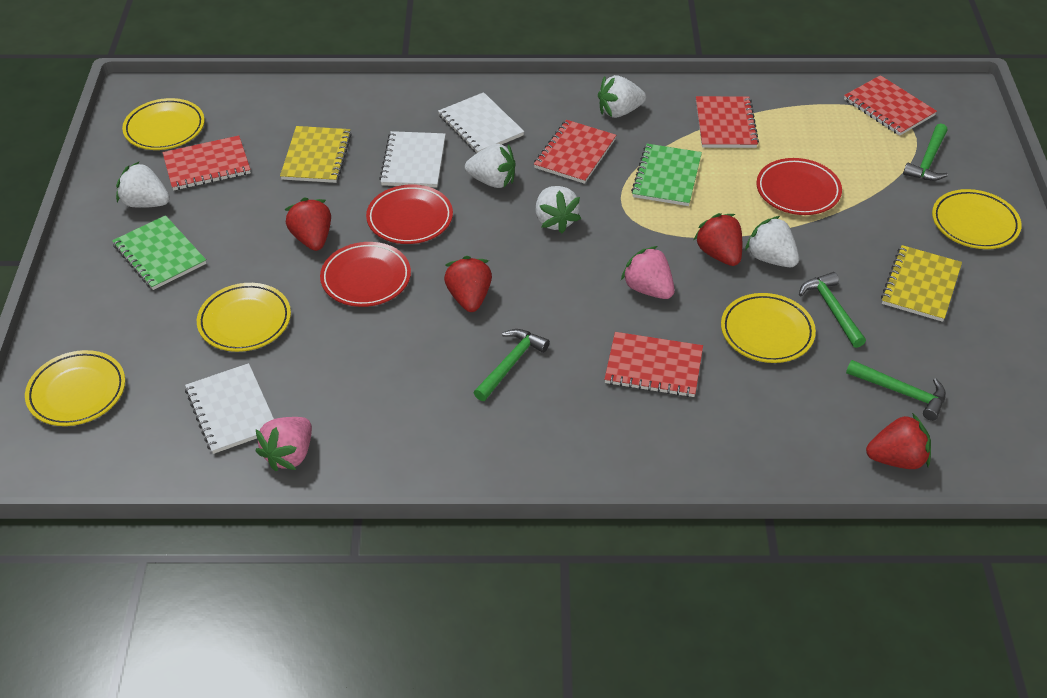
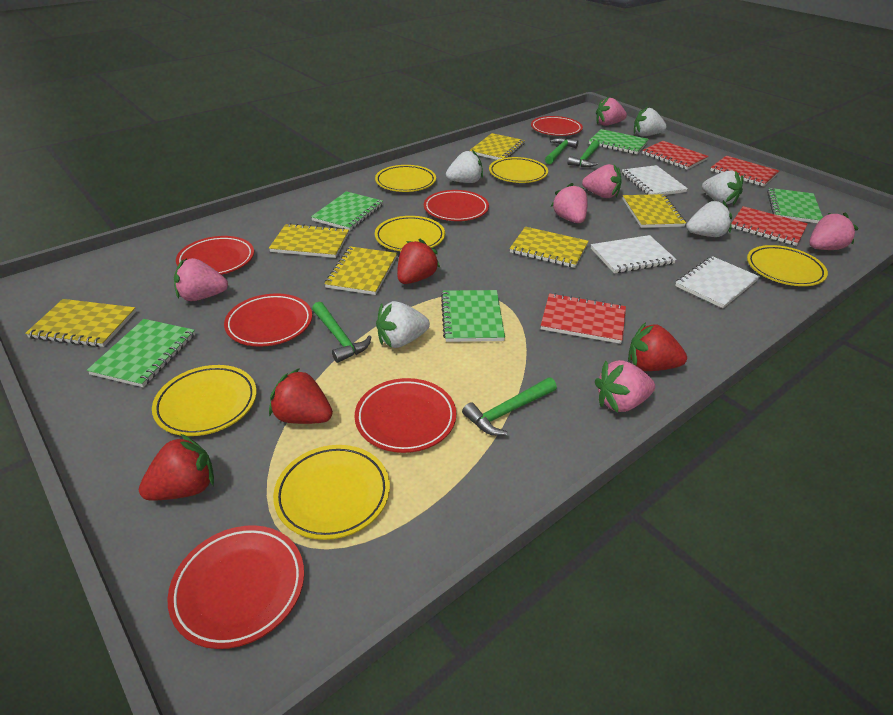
green notebook: 2 -> 5
pink strawberry: 2 -> 6
red notebook: 5 -> 4
red plate: 3 -> 6
yellow notebook: 2 -> 6
yellow plate: 5 -> 6

